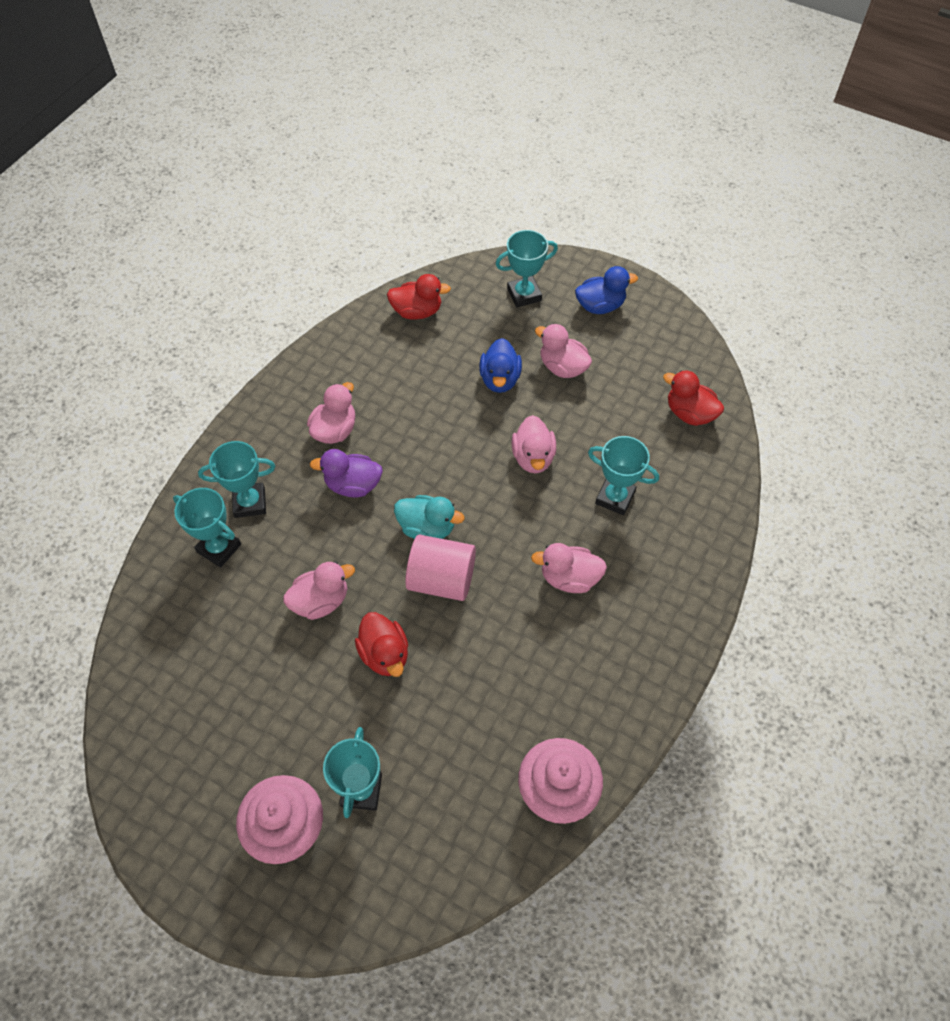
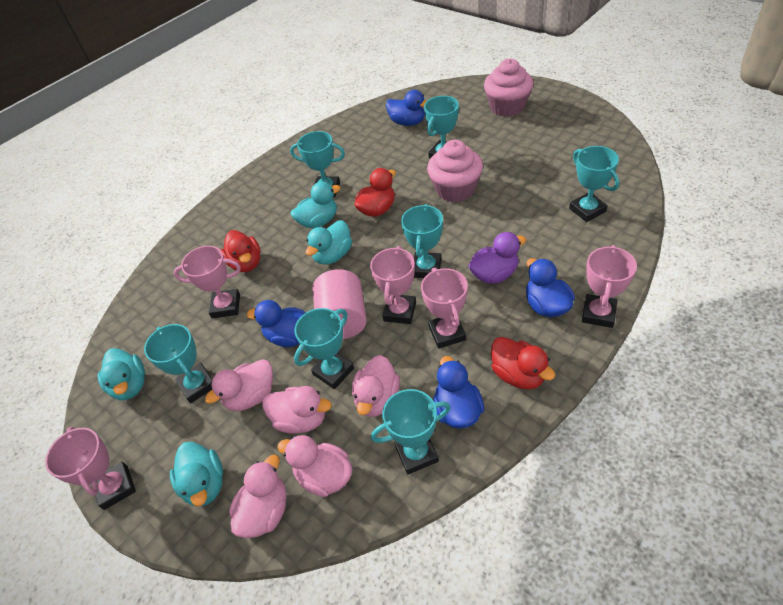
blue duck: 2 -> 4
pink trophy: 0 -> 5
turquoise duck: 1 -> 4
turquoise trophy: 5 -> 7

